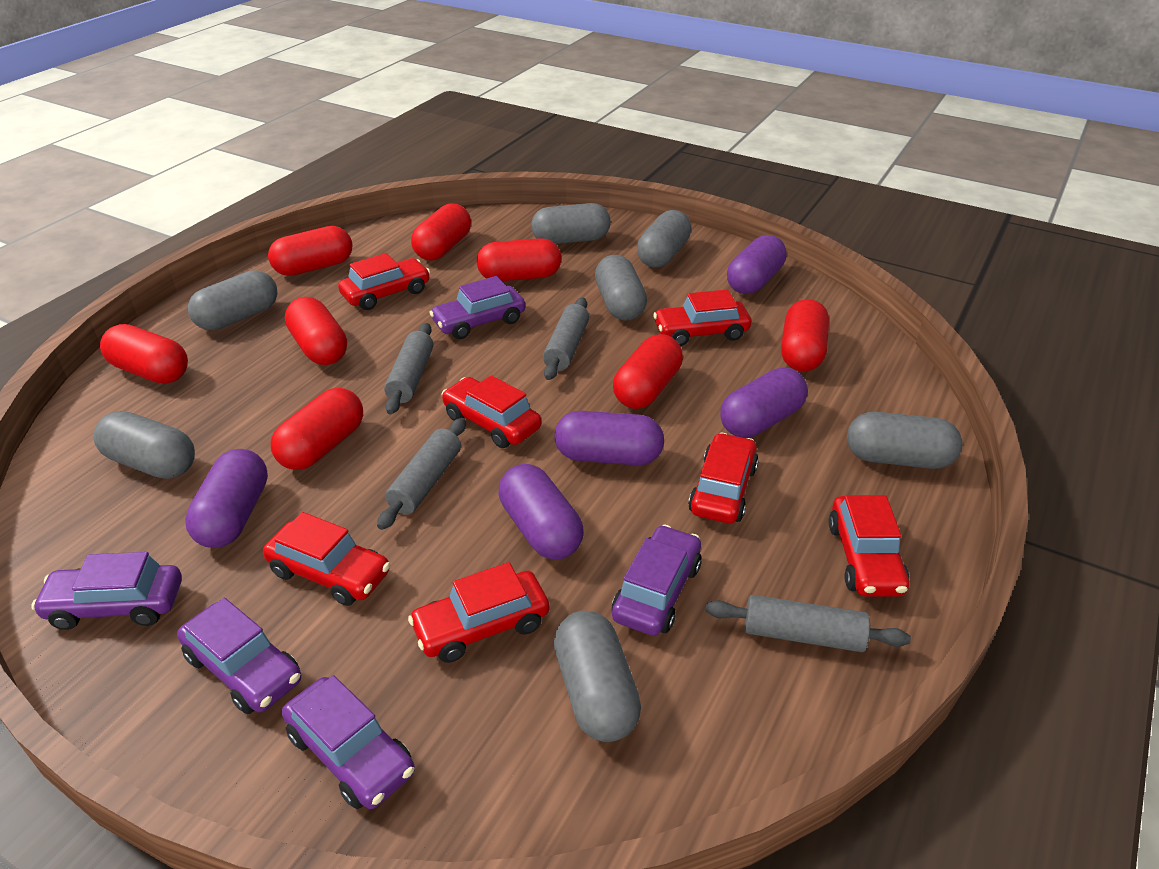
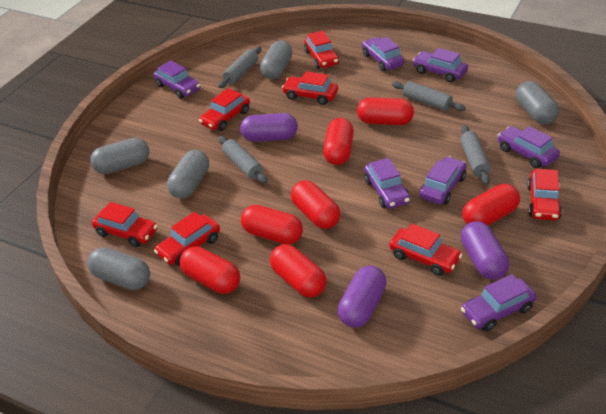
grey capsule: 7 -> 5
purple capsule: 5 -> 3
purple car: 5 -> 7
red capsule: 8 -> 7

